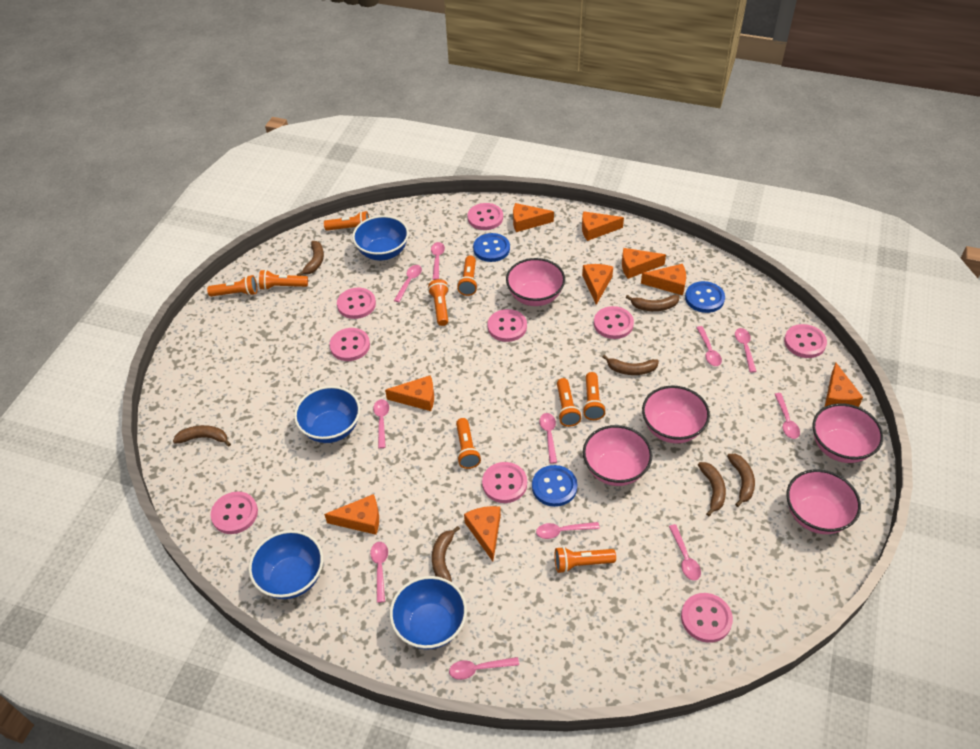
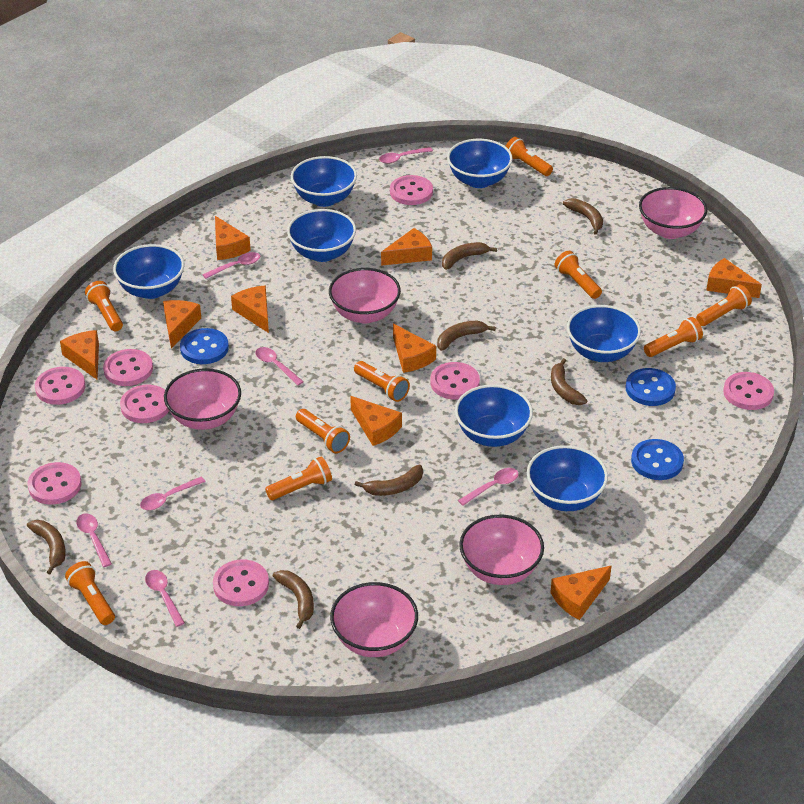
blue bowl: 4 -> 7
pink button: 9 -> 8
pink spoon: 11 -> 7

